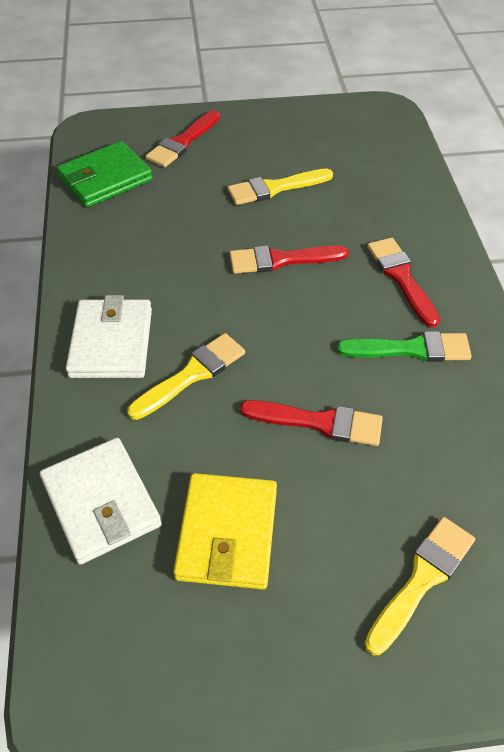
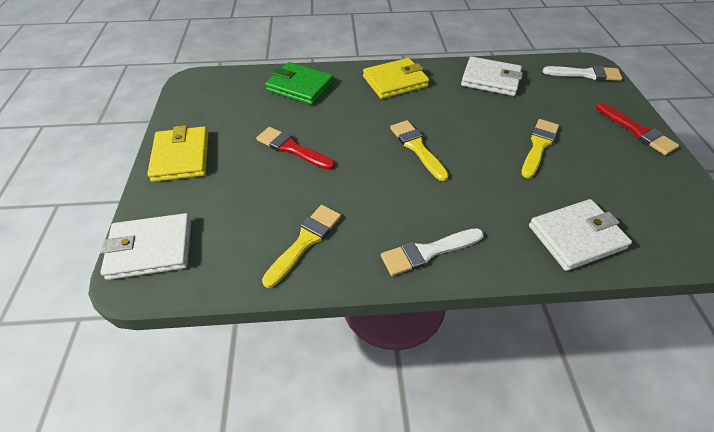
green brush: 1 -> 0
red brush: 4 -> 2
white brush: 0 -> 2
white wallet: 2 -> 3
yellow wallet: 1 -> 2

